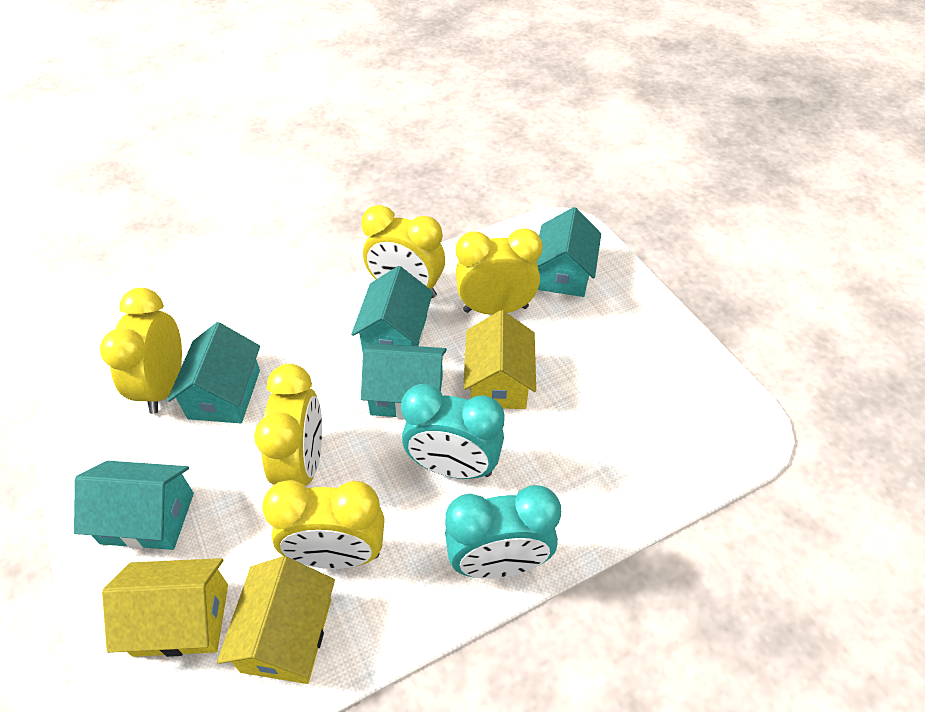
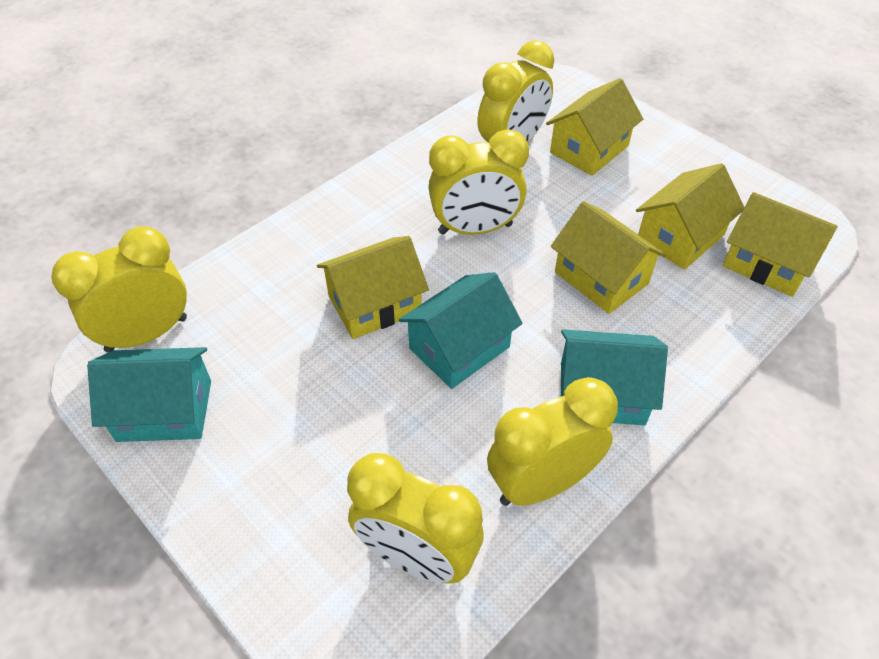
turquoise clock: 2 -> 0
turquoise house: 5 -> 3
yellow house: 3 -> 5

